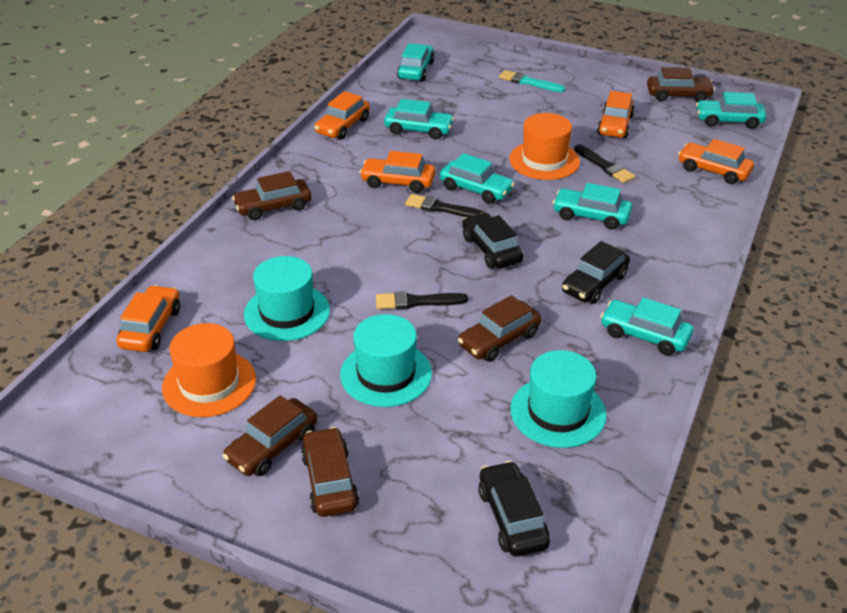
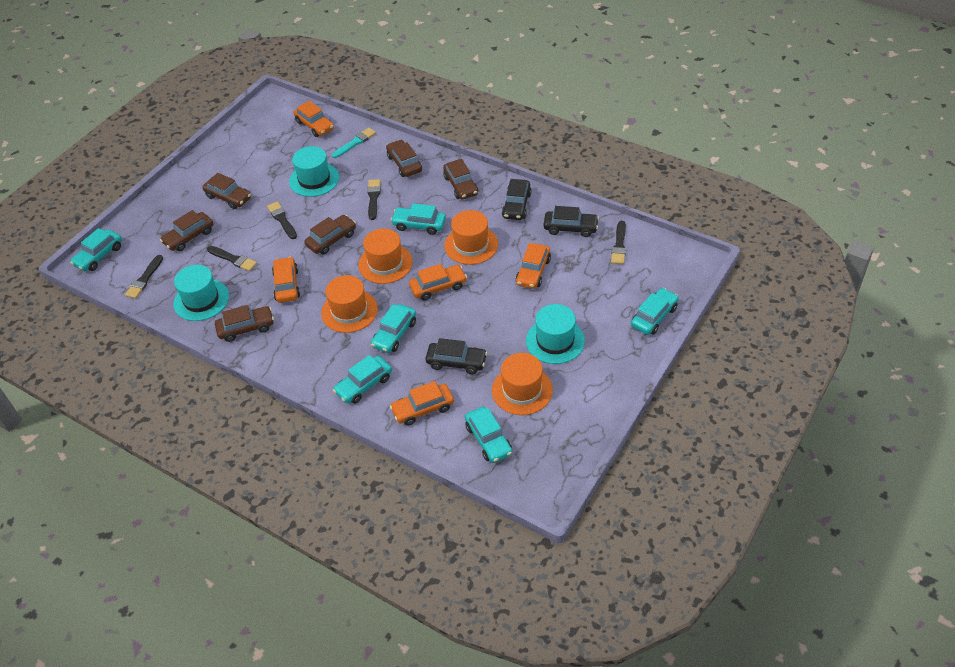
black brush: 3 -> 5
brown car: 5 -> 6
orange hat: 2 -> 4

